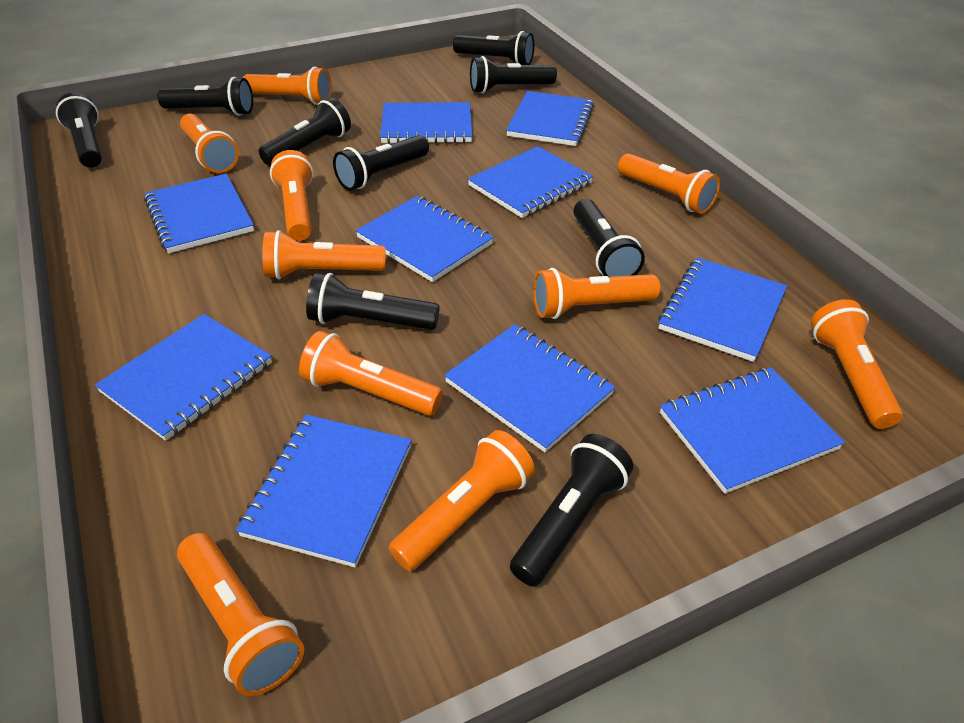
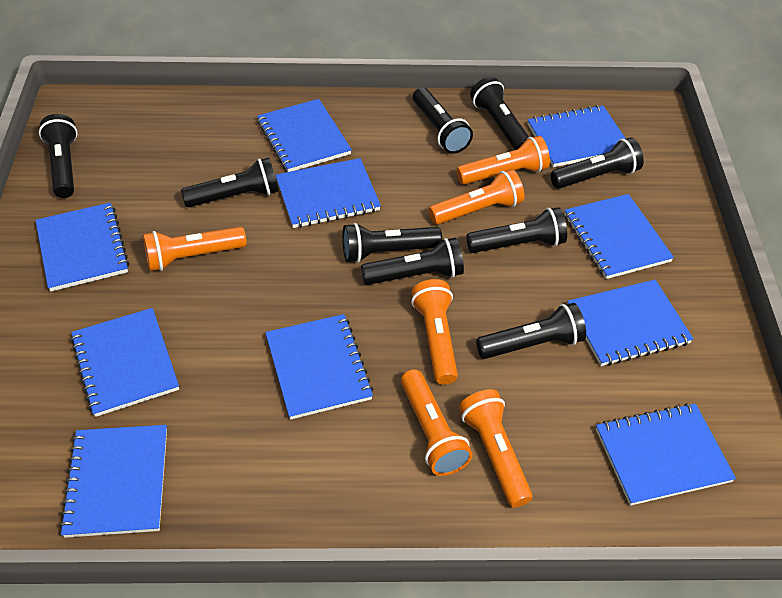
orange flashlight: 10 -> 6

